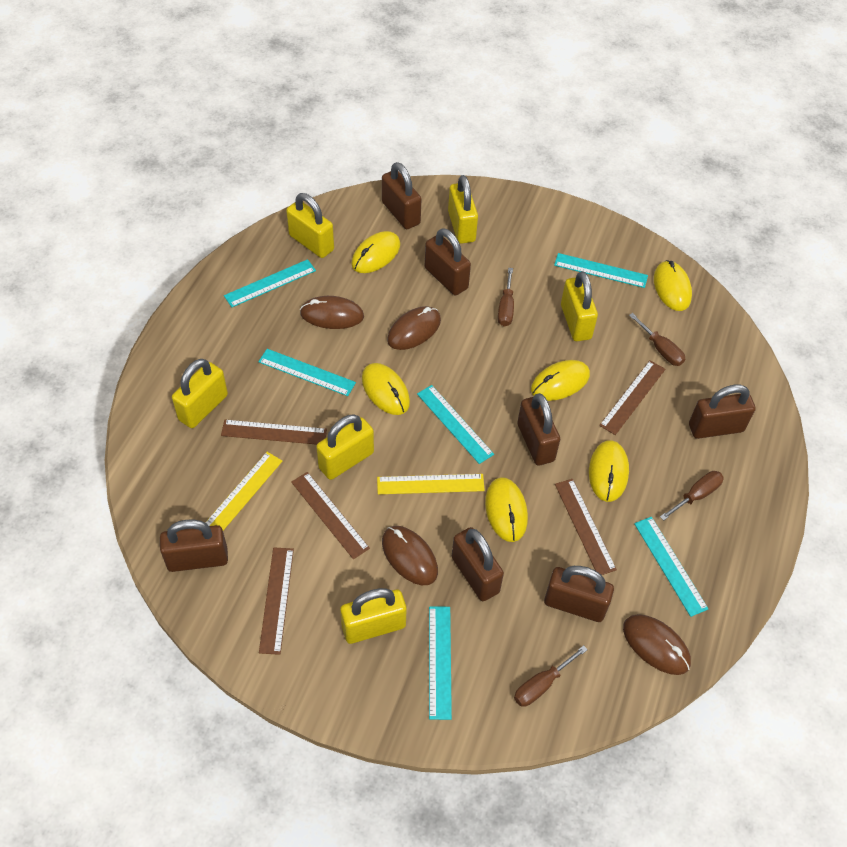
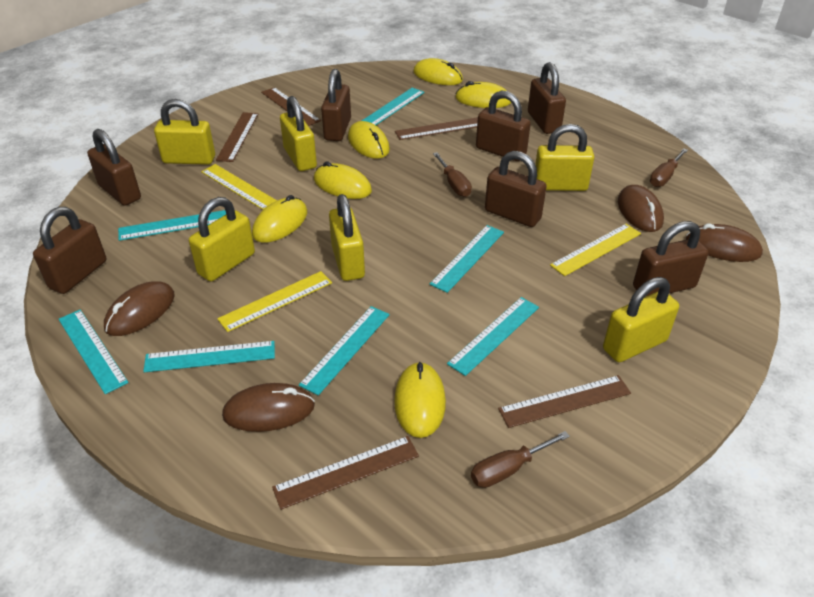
brown screwdriver: 4 -> 3
turquoise ruler: 6 -> 7
yellow ruler: 2 -> 3

